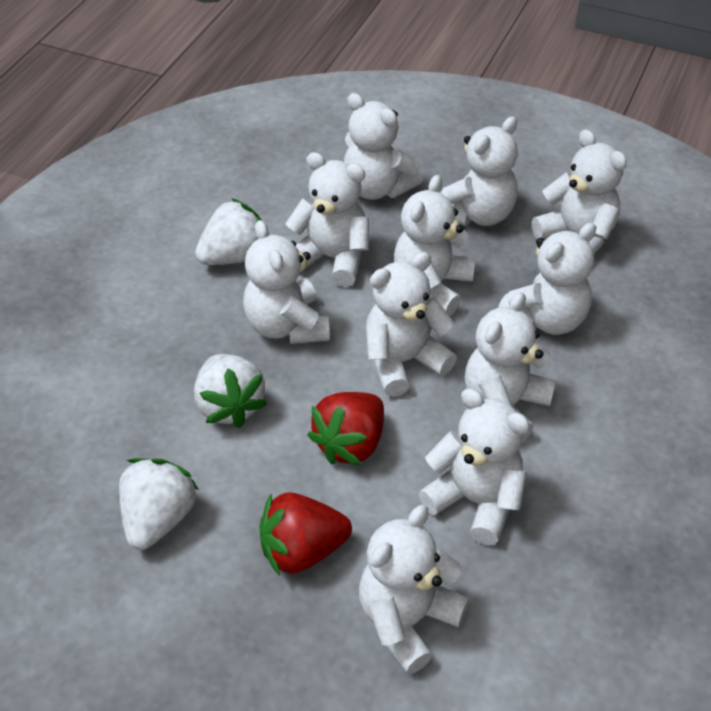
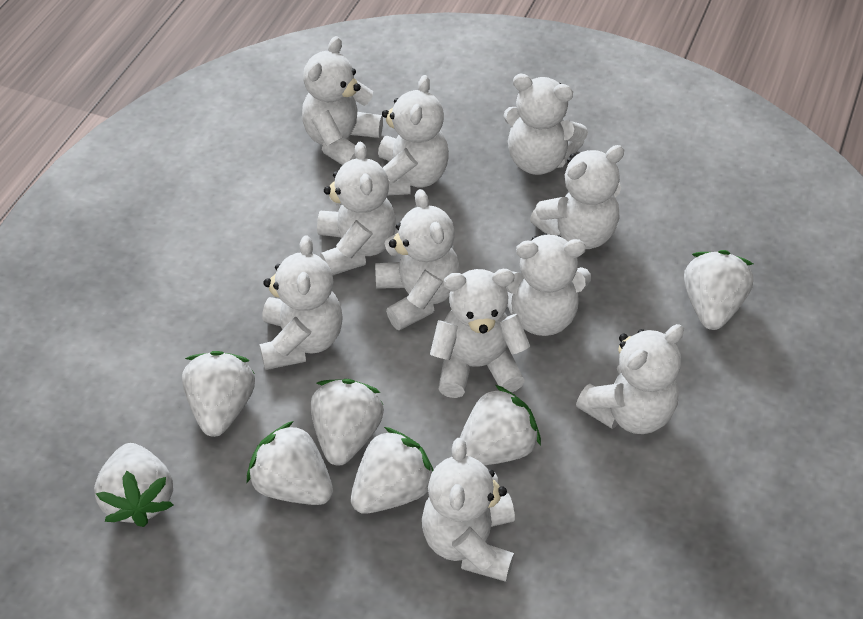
red strawberry: 2 -> 0
white strawberry: 3 -> 7

